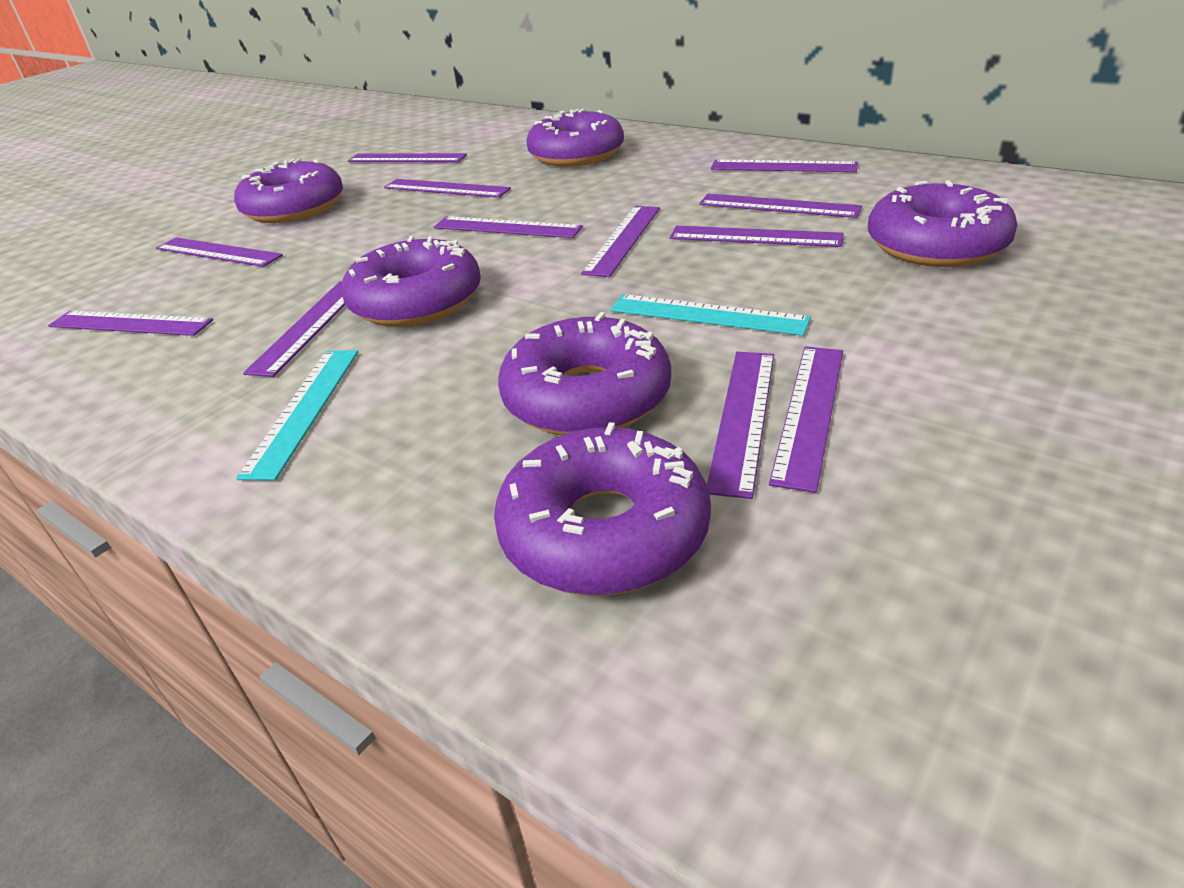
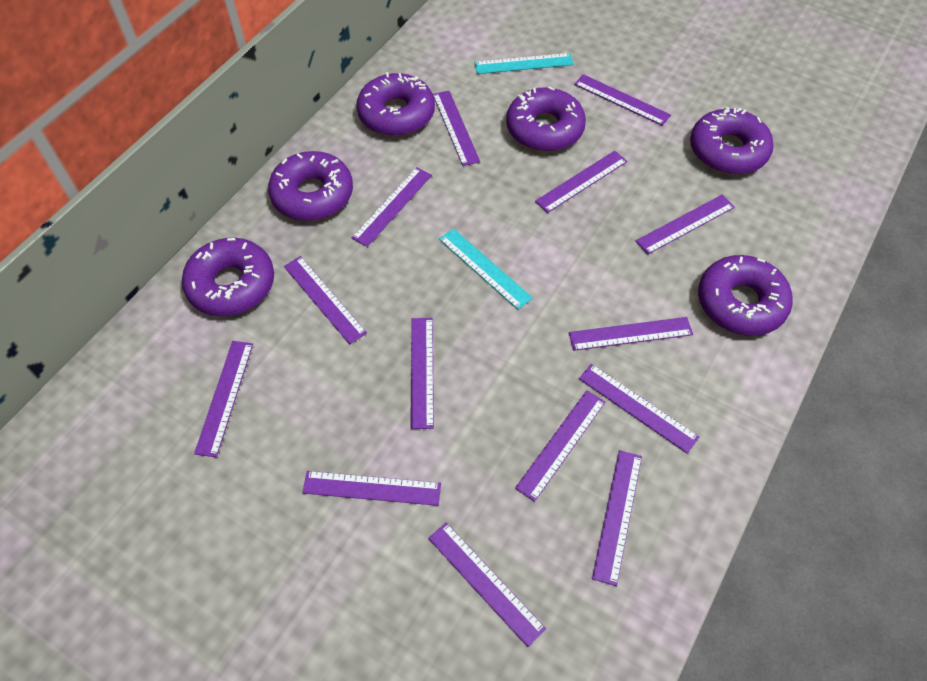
purple ruler: 12 -> 14

